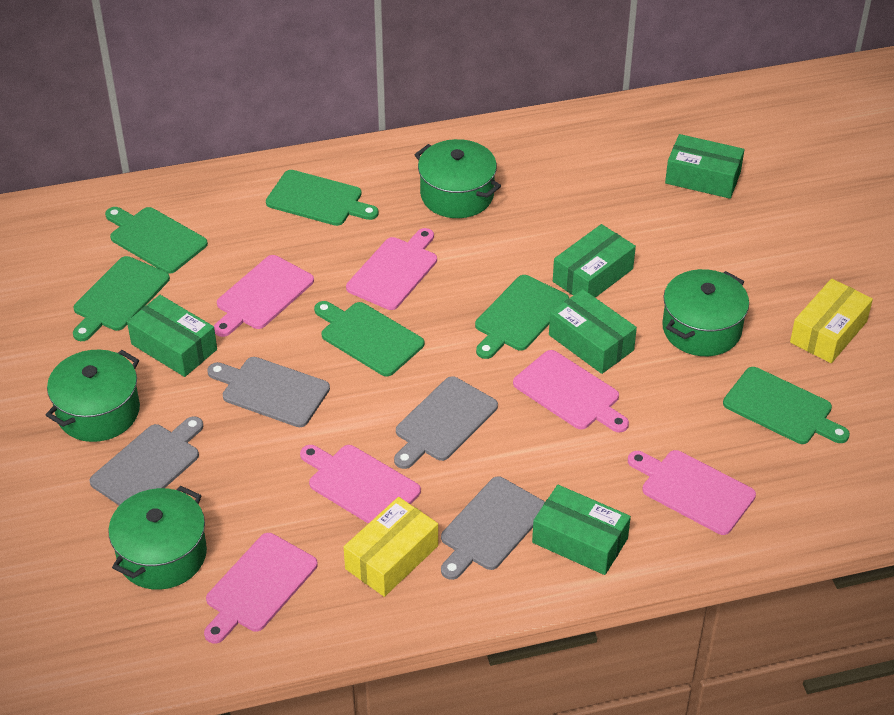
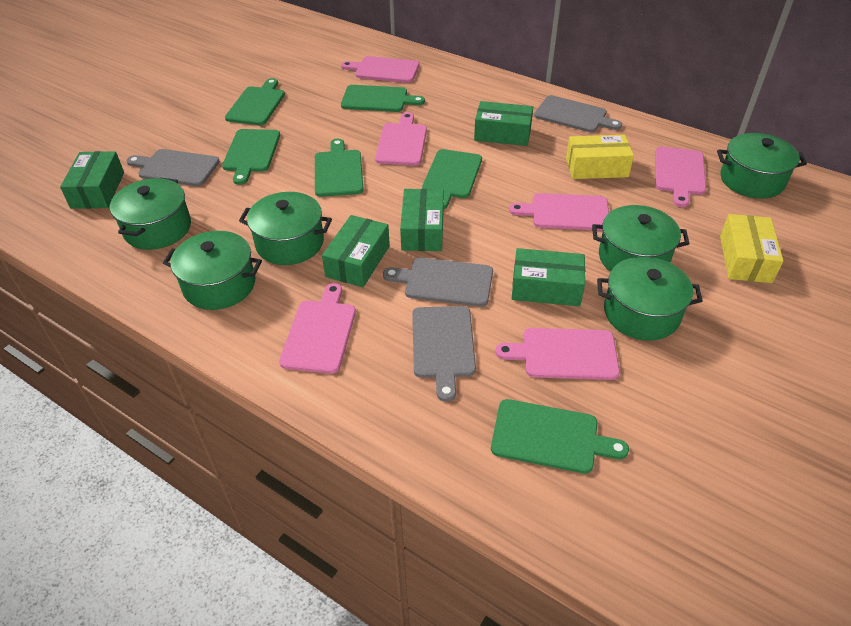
green pot: 4 -> 6

